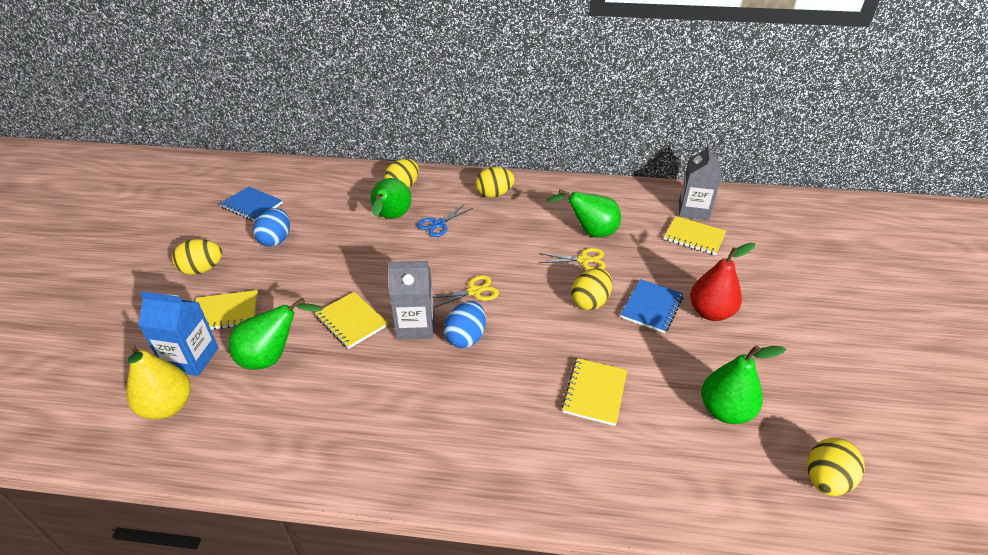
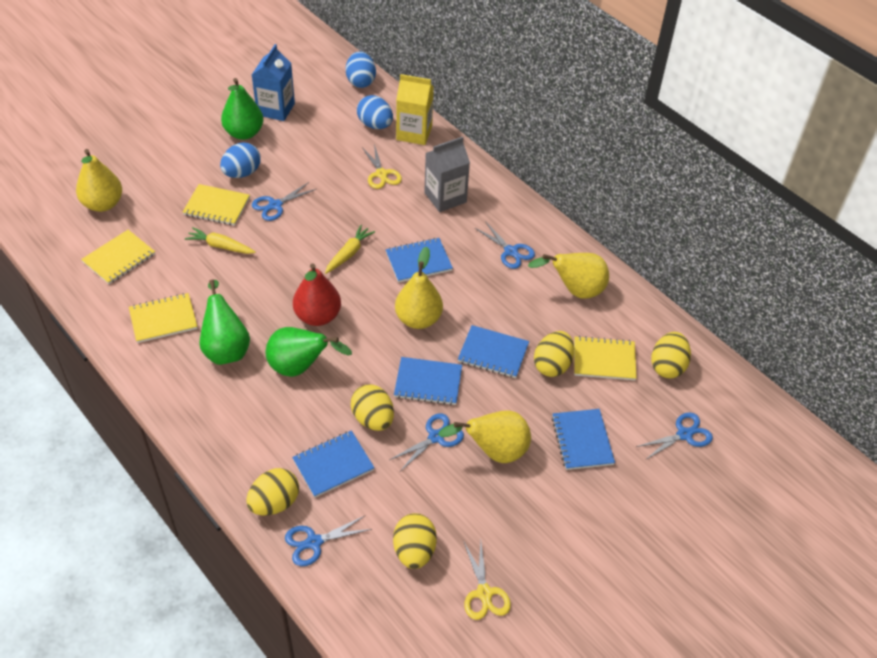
blue egg: 2 -> 3
blue notebook: 2 -> 5
blue scissors: 1 -> 5
green pear: 4 -> 3
grey carton: 2 -> 1
yellow carrot: 0 -> 2
yellow carton: 0 -> 1
yellow pear: 1 -> 4

